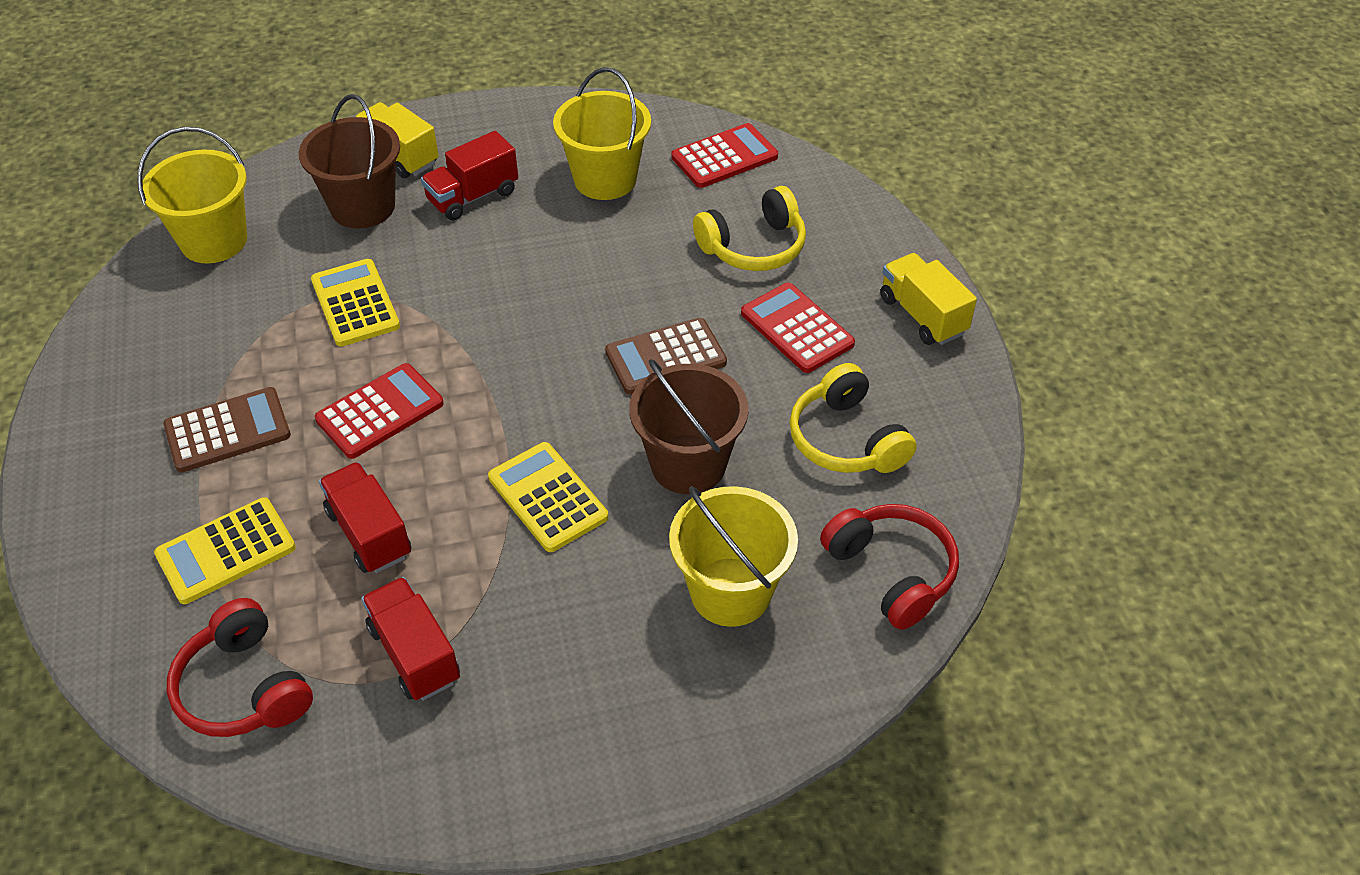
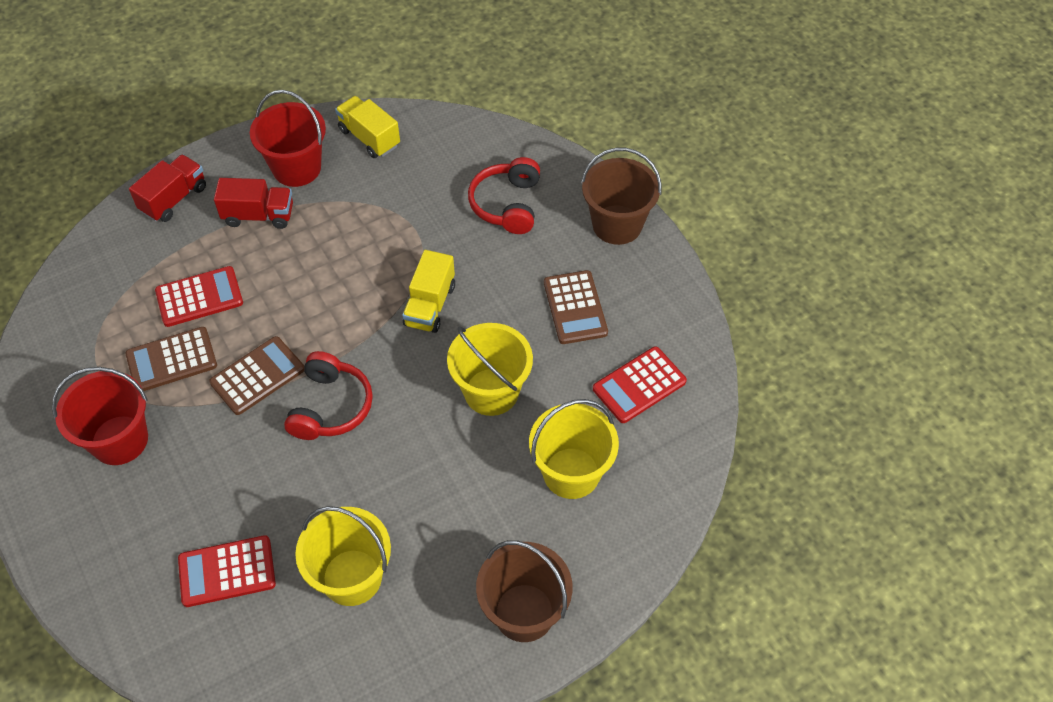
brown calculator: 2 -> 3
red bucket: 0 -> 2
red truck: 3 -> 2
yellow calculator: 3 -> 0
yellow headphones: 2 -> 0

